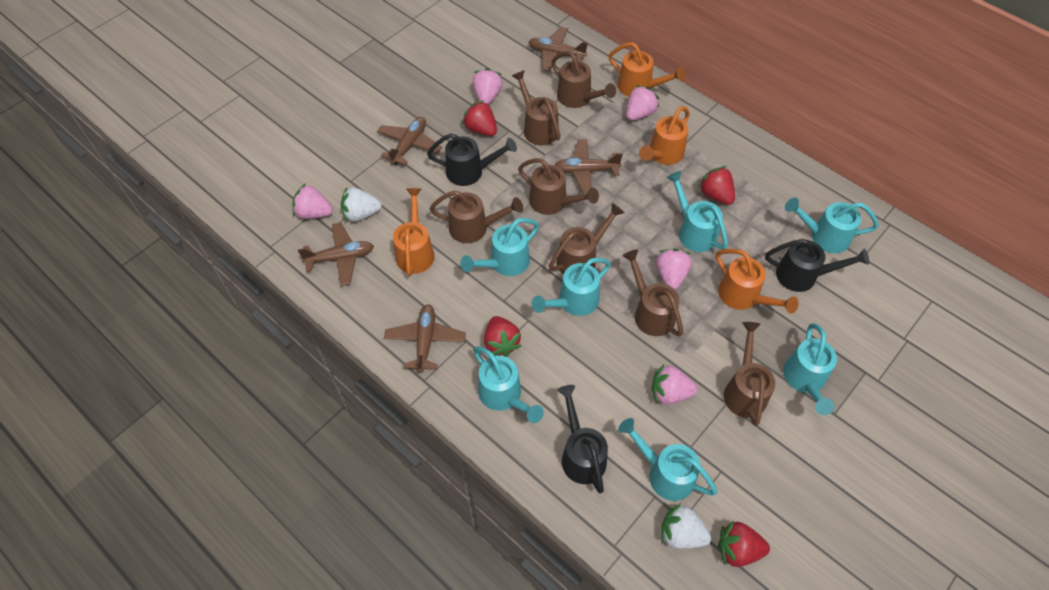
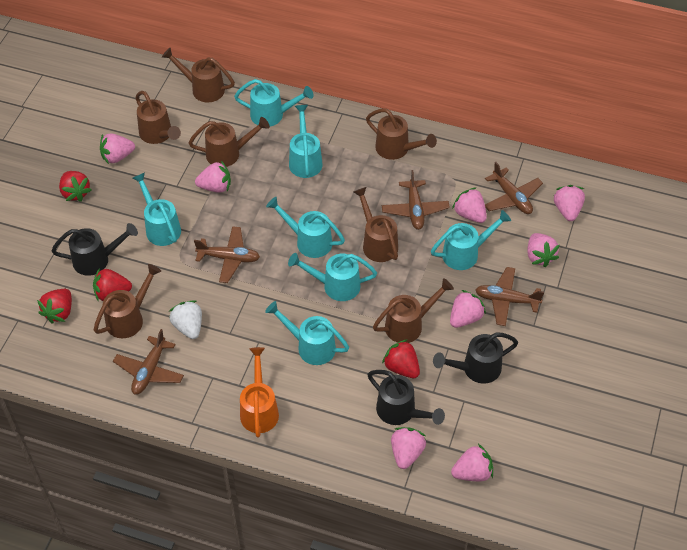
orange watering can: 4 -> 1
pink strawberry: 5 -> 8
white strawberry: 2 -> 1

